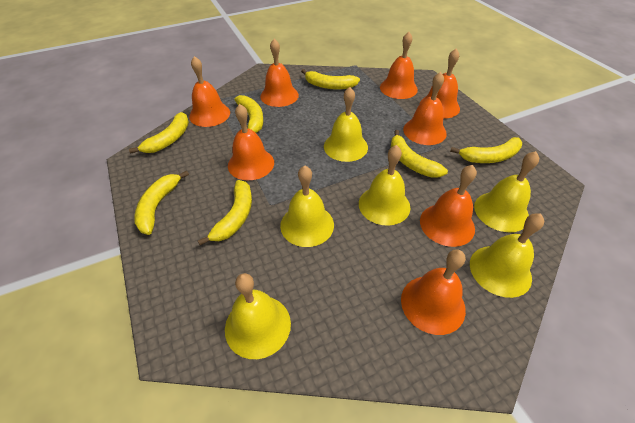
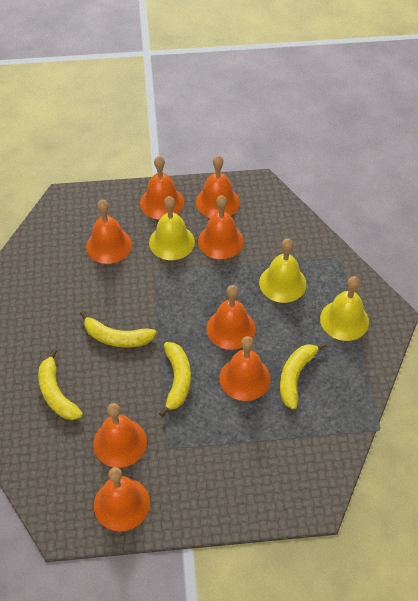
yellow banana: 7 -> 4
yellow bell: 6 -> 3

